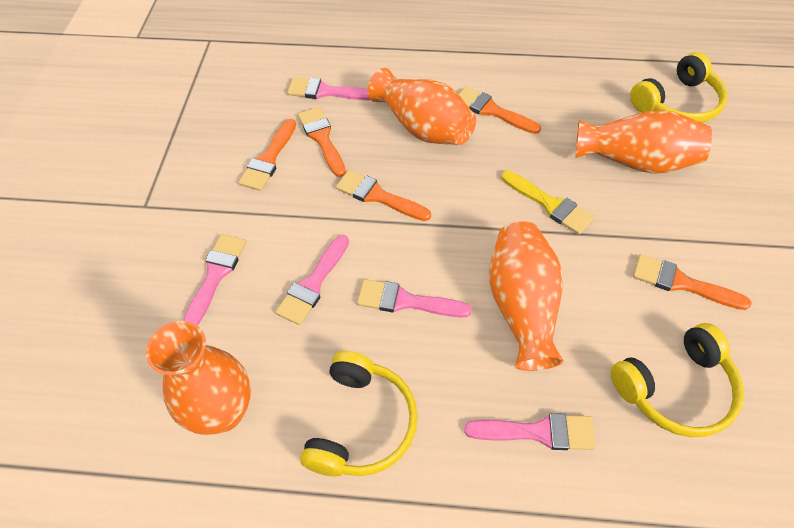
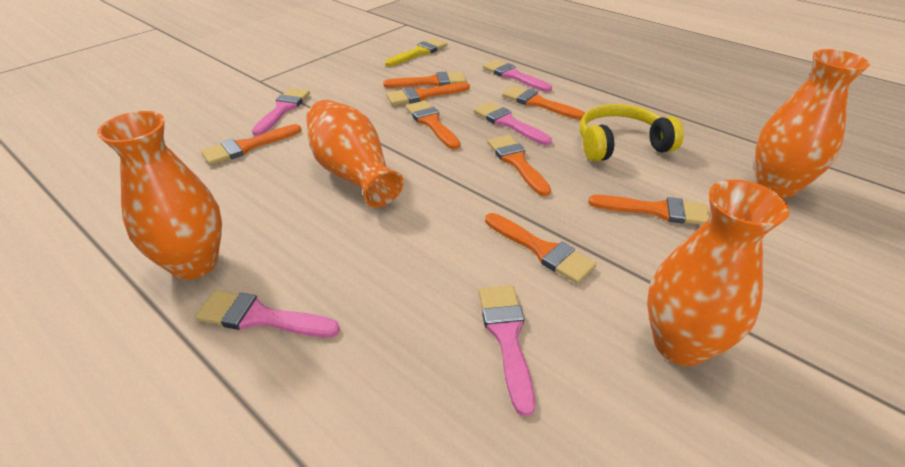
orange brush: 5 -> 8
yellow headphones: 3 -> 1

